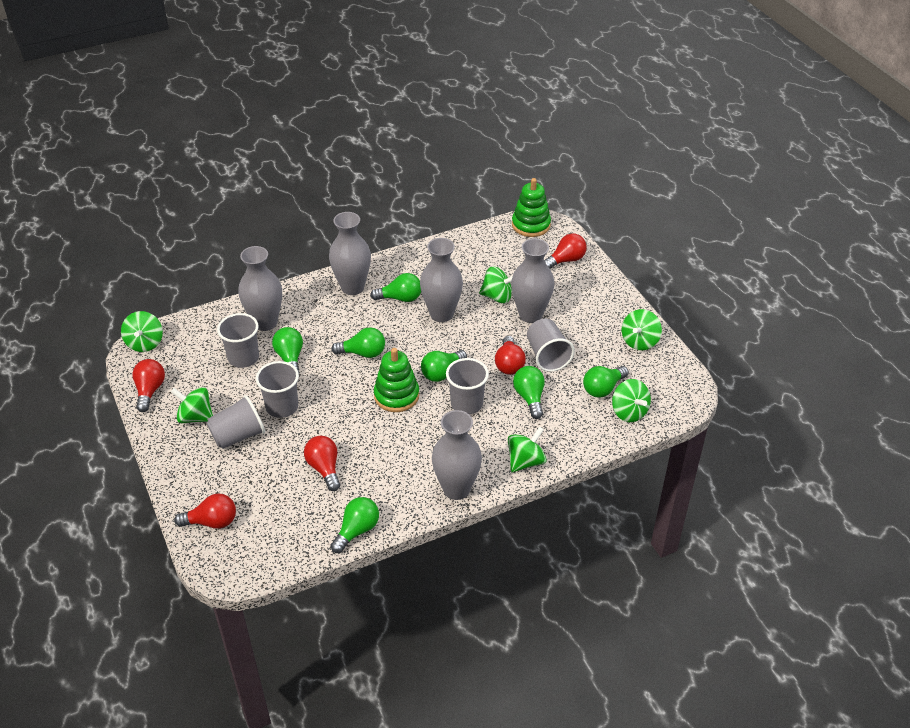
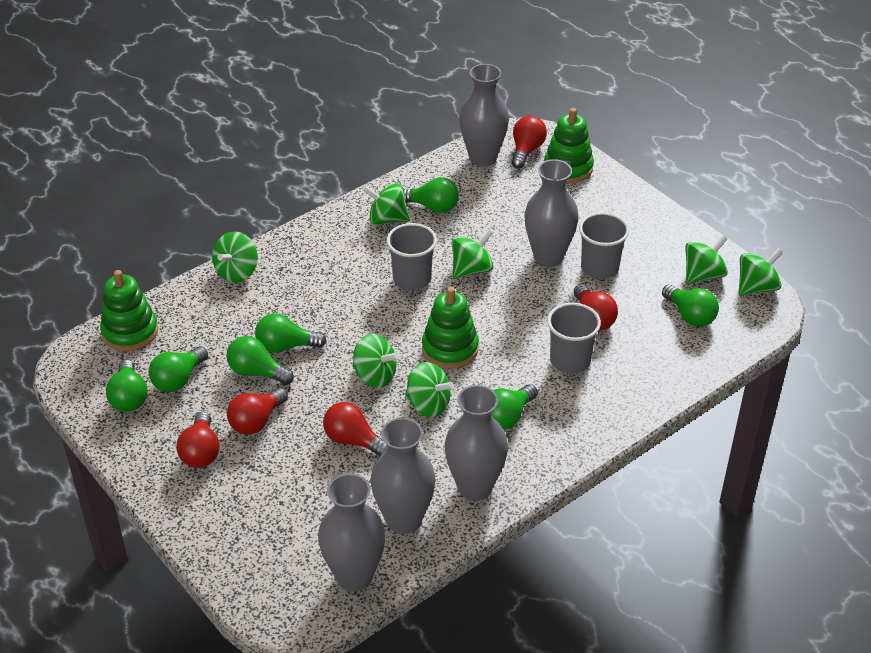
green spinning top: 6 -> 7
green stacking toy: 2 -> 3
grey cup: 5 -> 3

